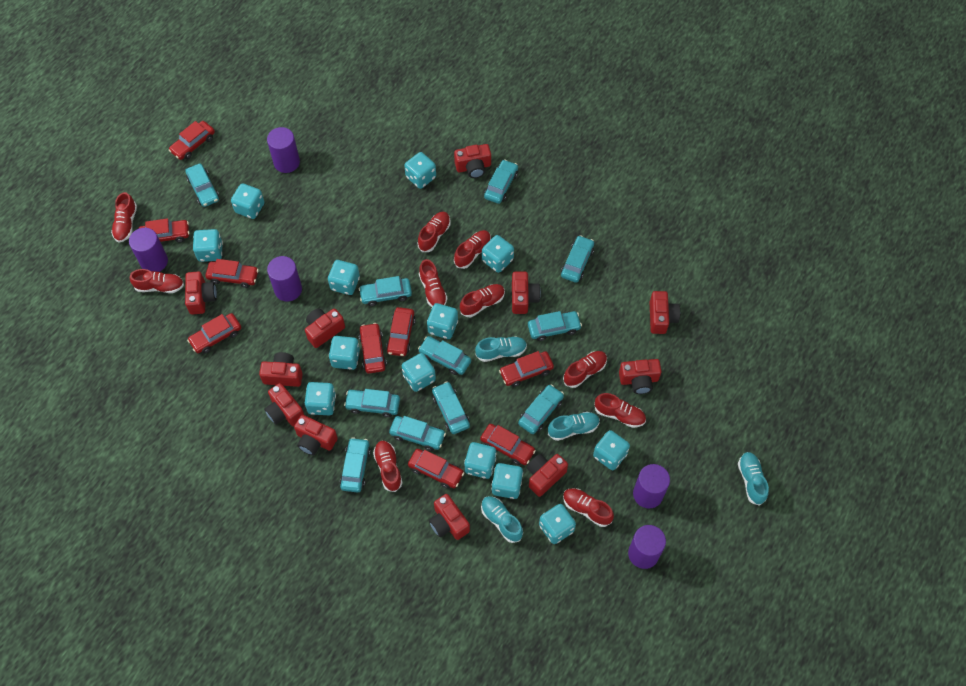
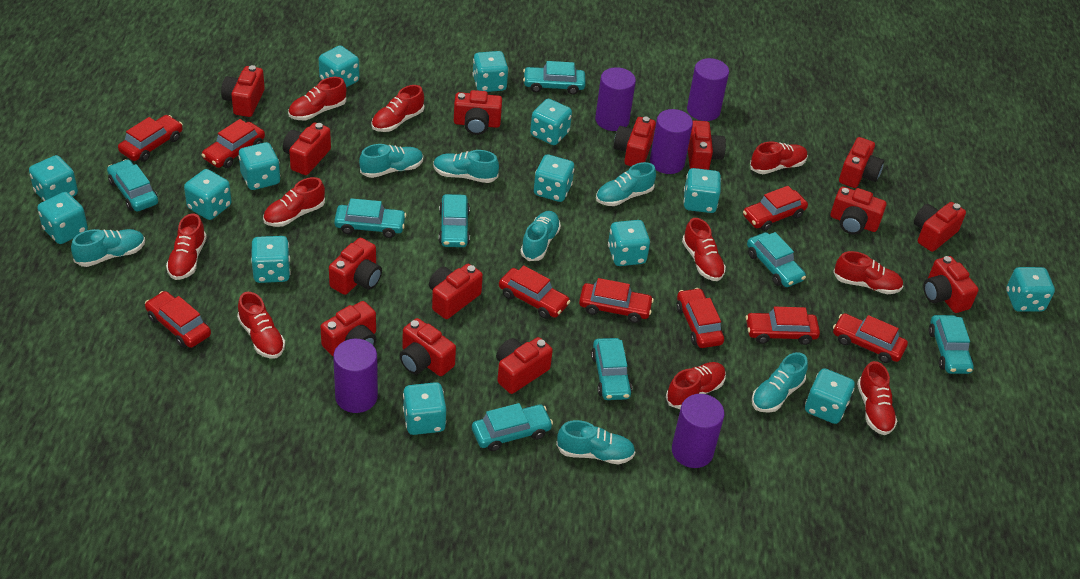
red camera: 11 -> 14
turquoise car: 11 -> 8
turquoise dice: 13 -> 14
turquoise shoe: 4 -> 7

